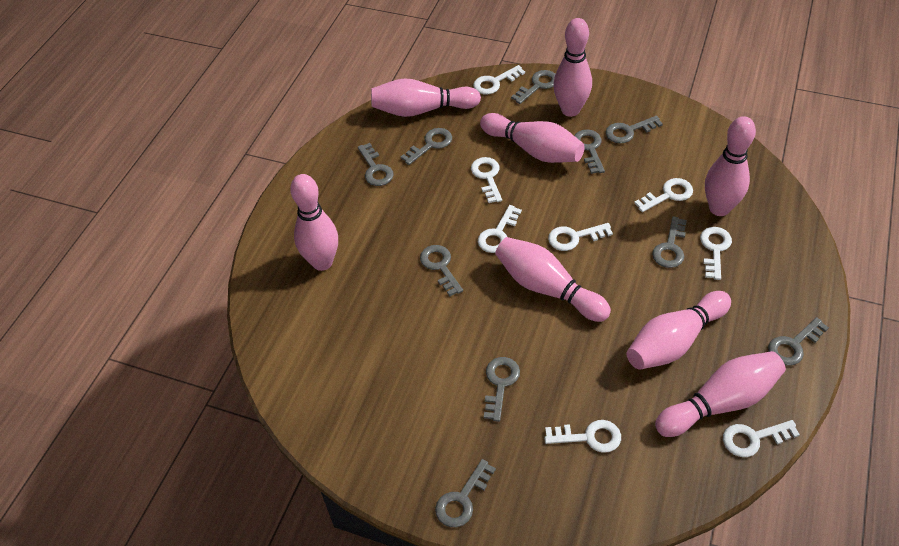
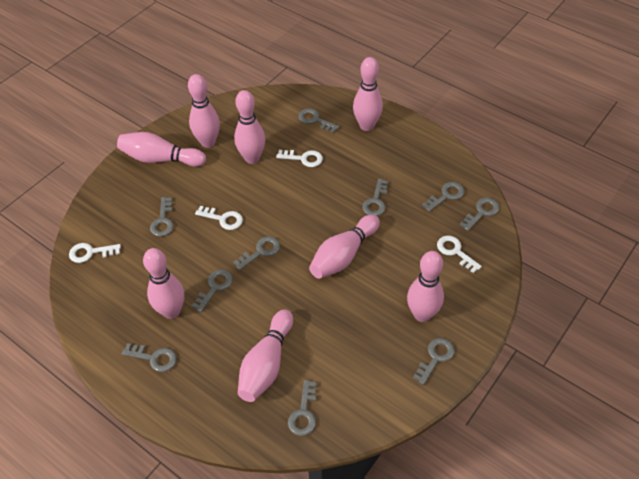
white key: 8 -> 4

